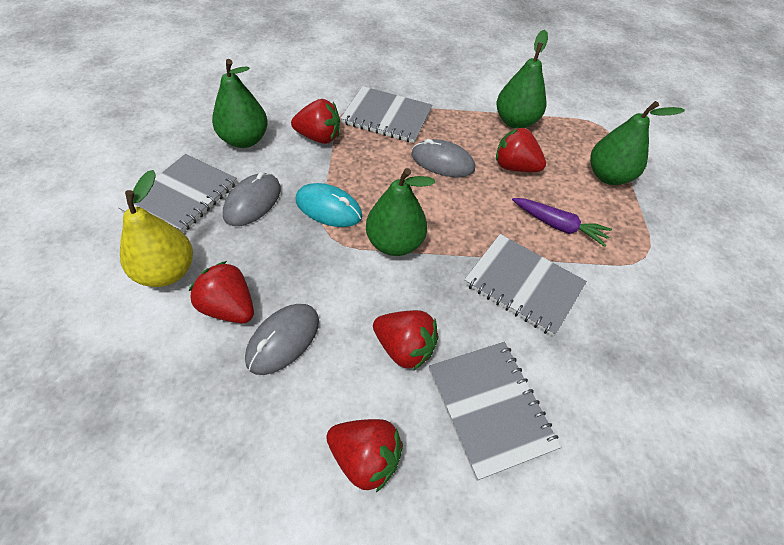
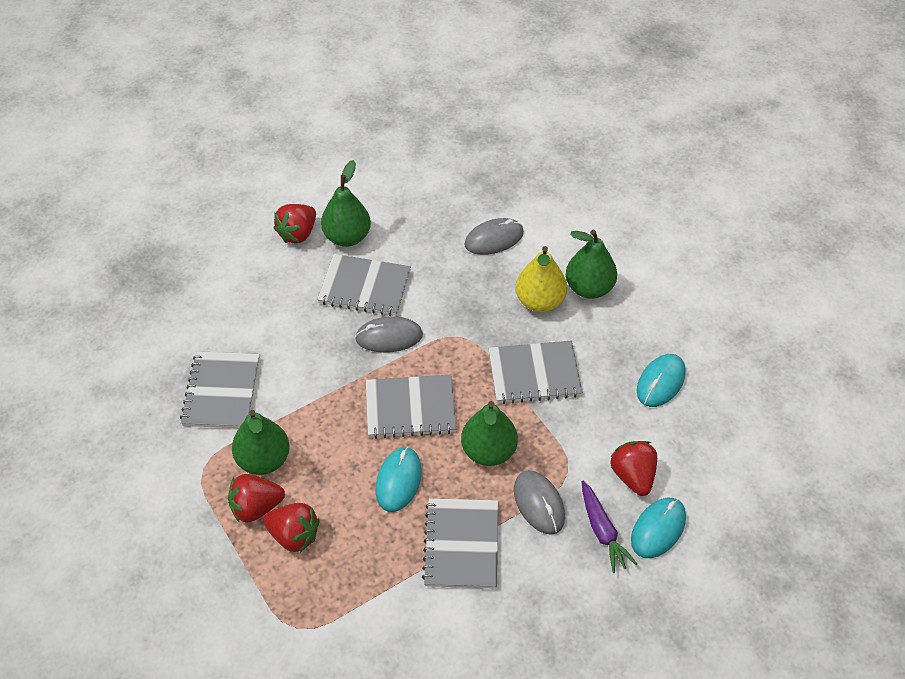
grey notebook: 4 -> 5
red strawberry: 5 -> 4
turquoise mouse: 1 -> 3

